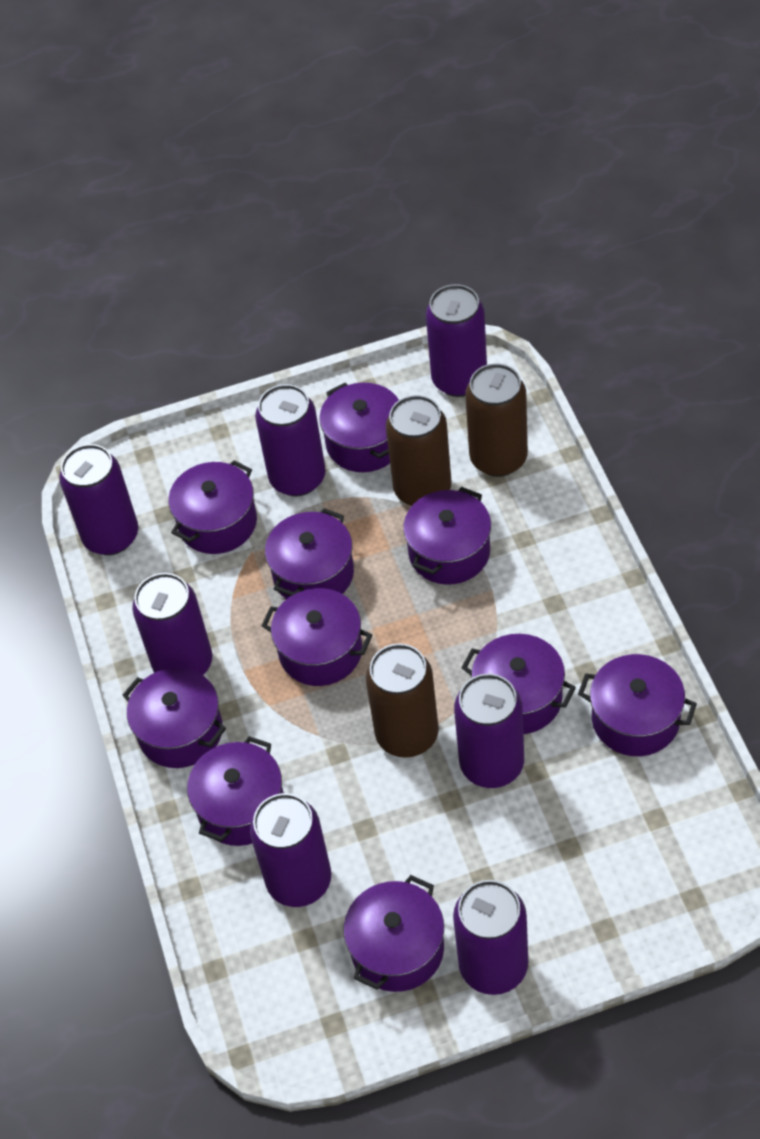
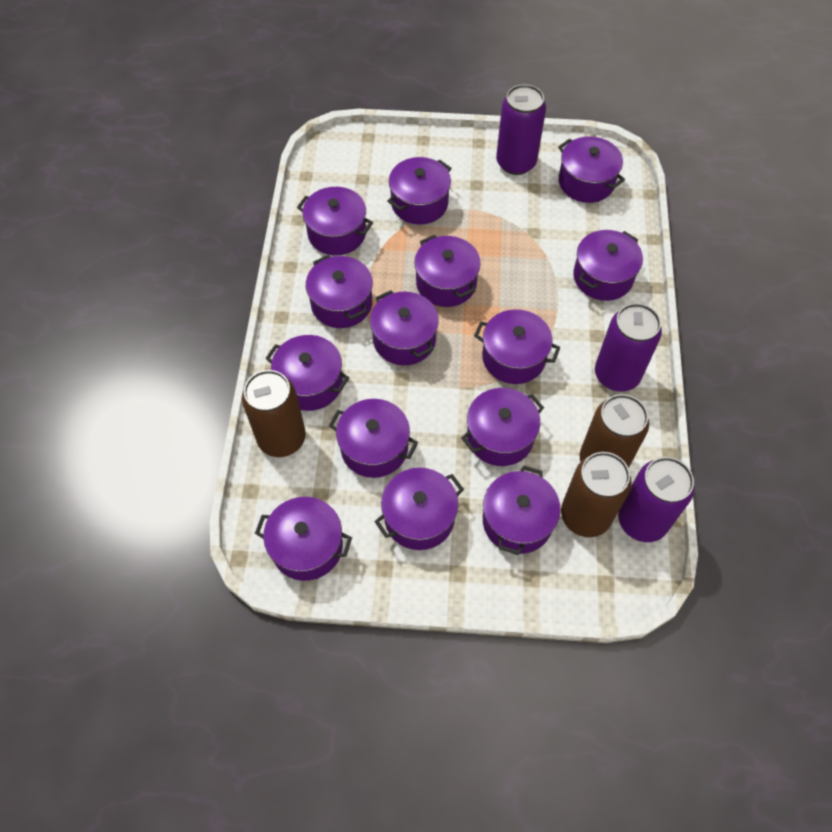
purple can: 7 -> 3
purple pot: 10 -> 14

